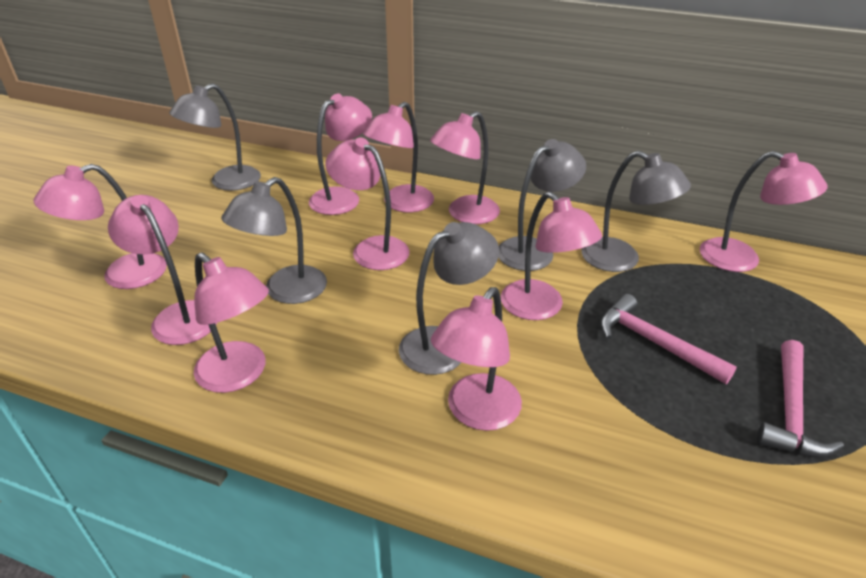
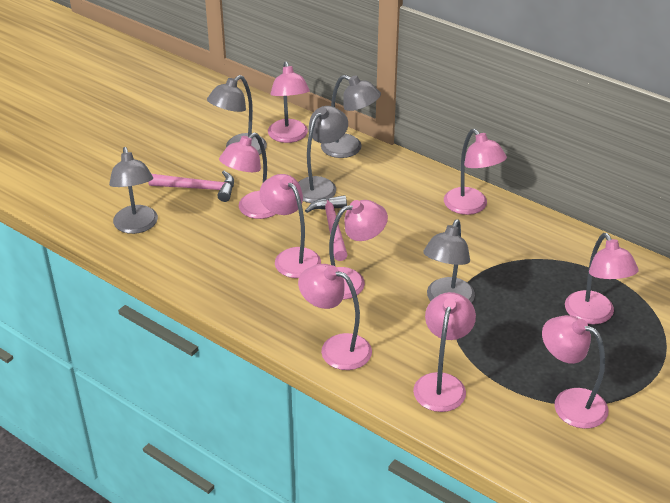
pink lamp: 10 -> 9

